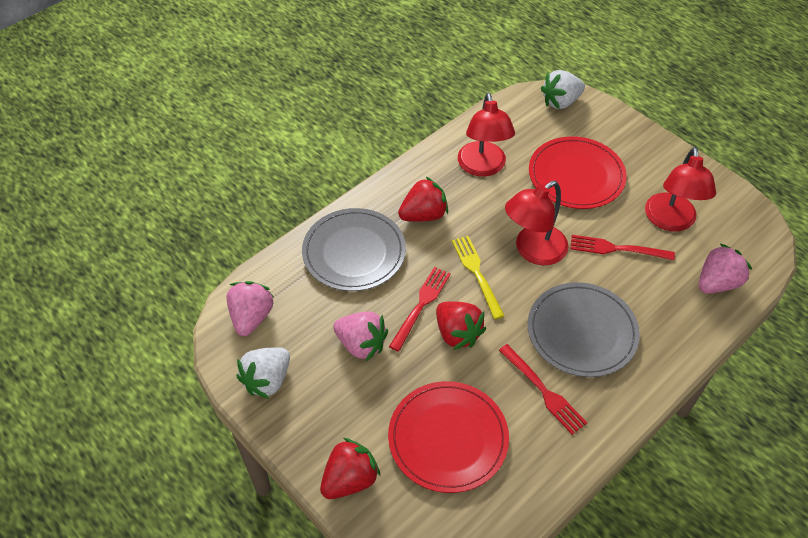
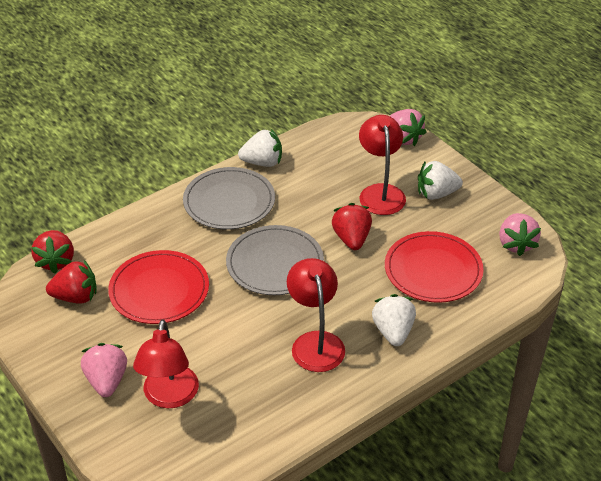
red fork: 3 -> 0
white strawberry: 2 -> 3
yellow fork: 1 -> 0

